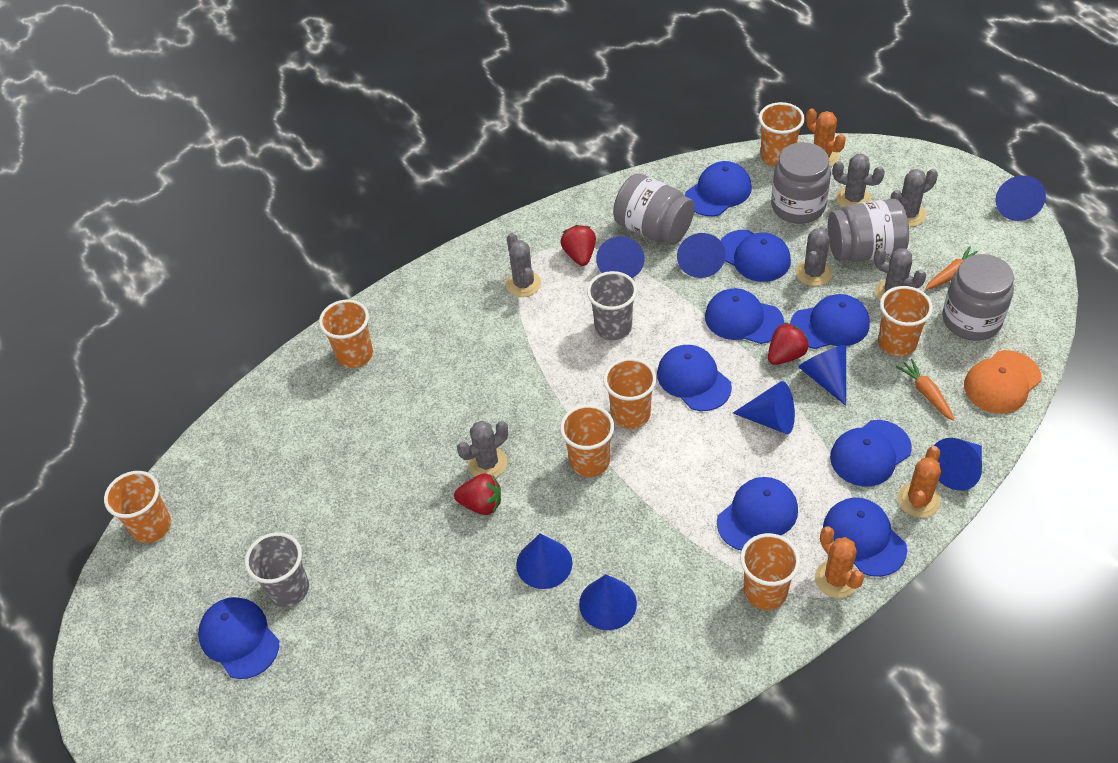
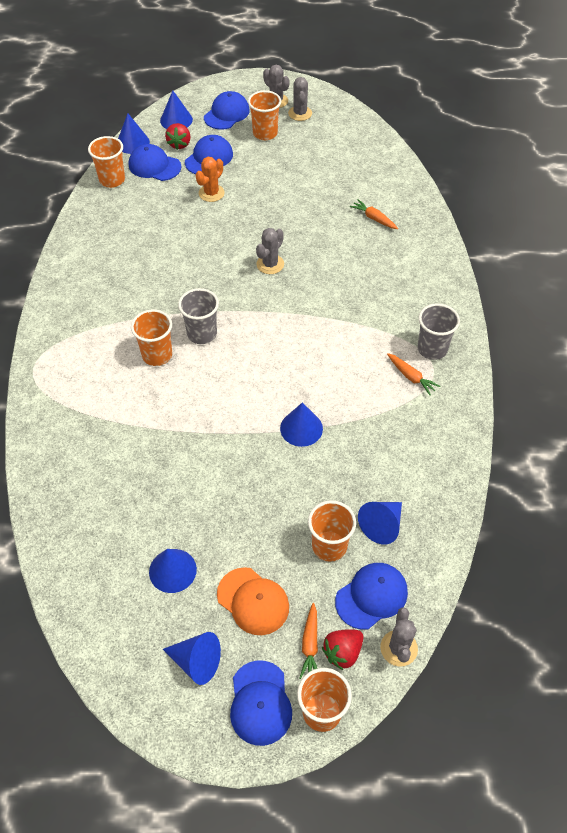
blue cap: 9 -> 5
blue cone: 8 -> 6
grey cactus: 6 -> 4
grey jar: 4 -> 0
orange cactus: 3 -> 1
orange carrot: 2 -> 3
orange cup: 7 -> 5
red strawberry: 3 -> 2

